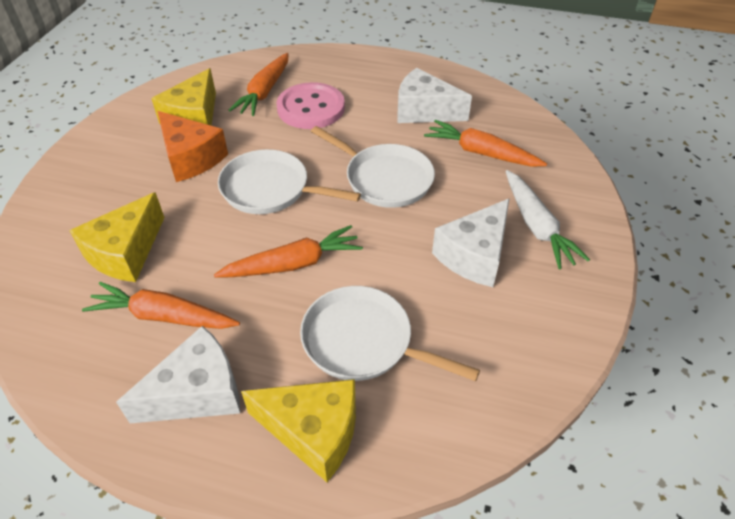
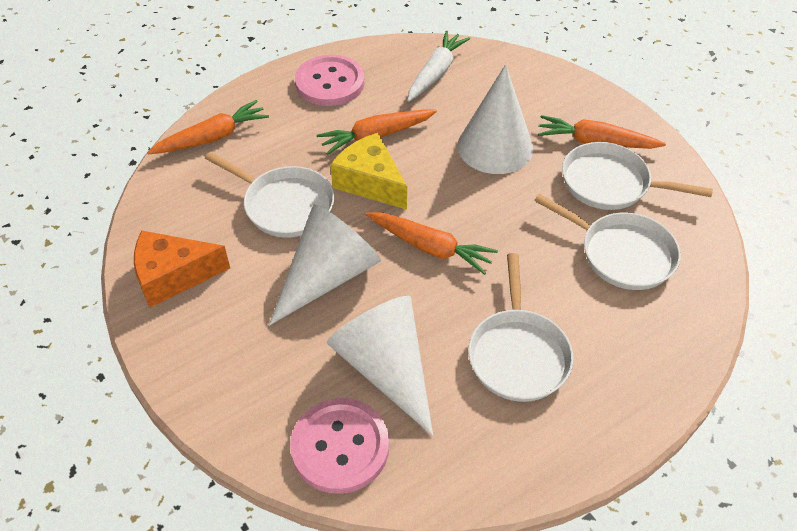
pink button: 1 -> 2
white cheese: 3 -> 0
white cone: 0 -> 3
white pan: 3 -> 4
yellow cheese: 3 -> 1

